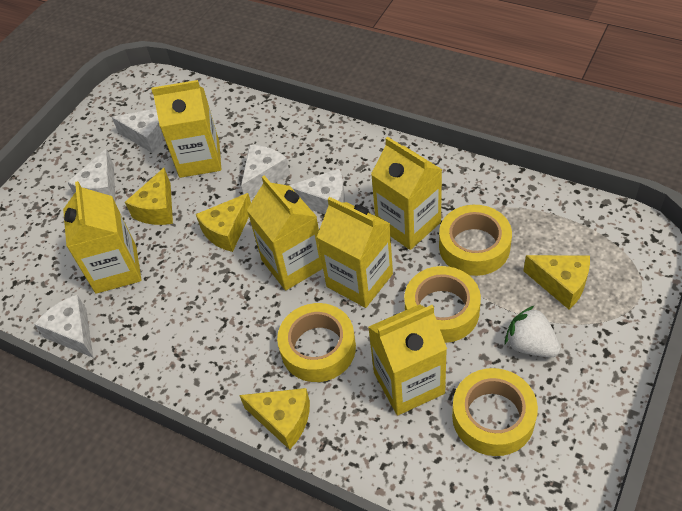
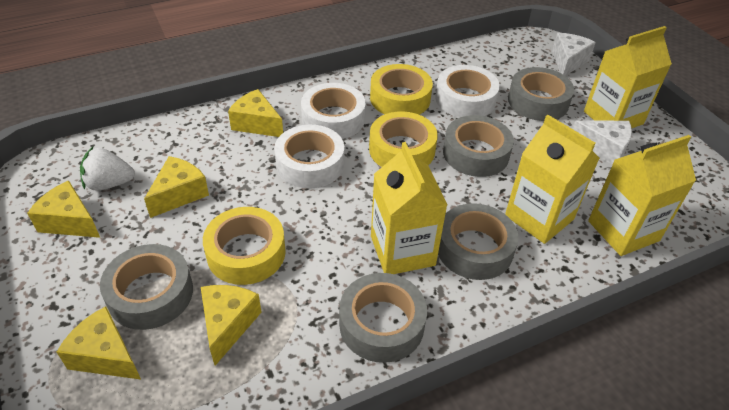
grey tape: 0 -> 5
white cheese: 5 -> 2
white tape: 0 -> 3
yellow carton: 6 -> 4
yellow cheese: 4 -> 5
yellow tape: 4 -> 3

